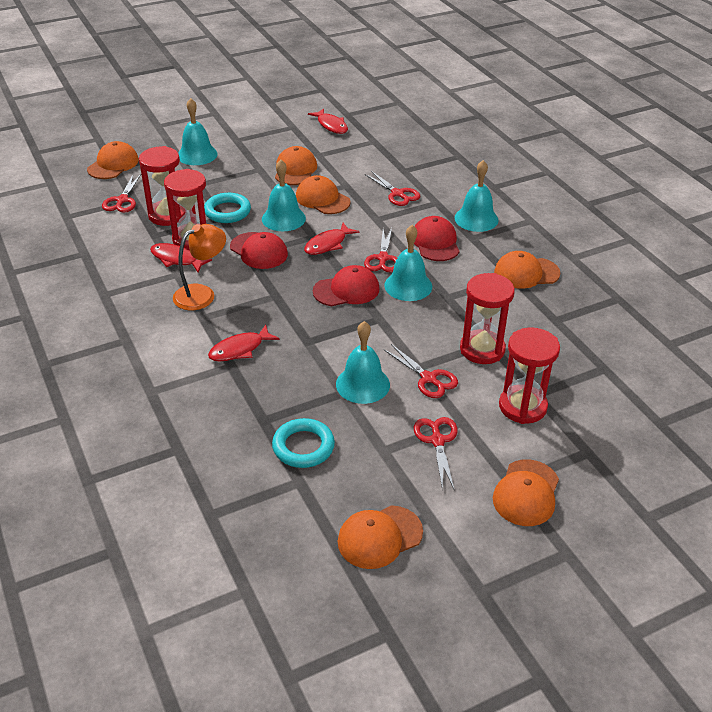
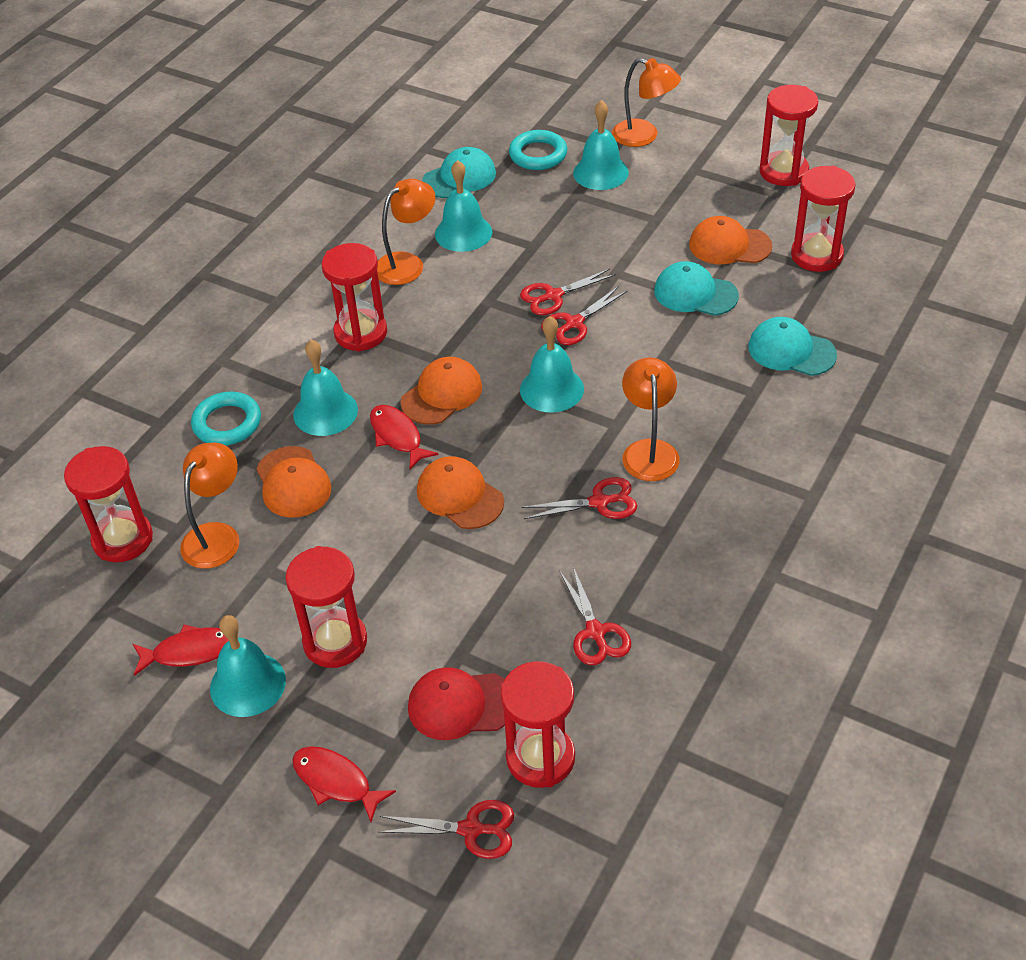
orange cap: 6 -> 4
orange lamp: 1 -> 4
red cap: 3 -> 1
red fish: 4 -> 3
red hourglass: 4 -> 6
turquoise cap: 0 -> 3

